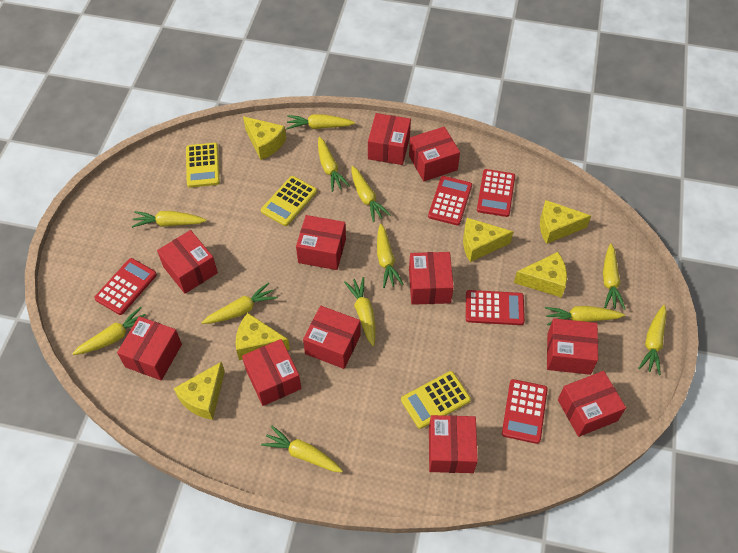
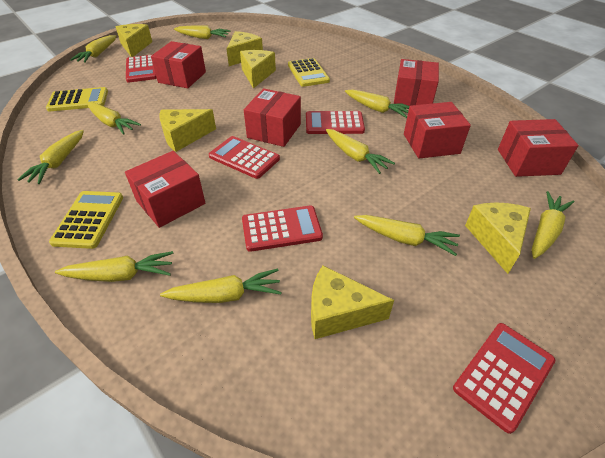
red box: 11 -> 6
yellow carrot: 12 -> 10

